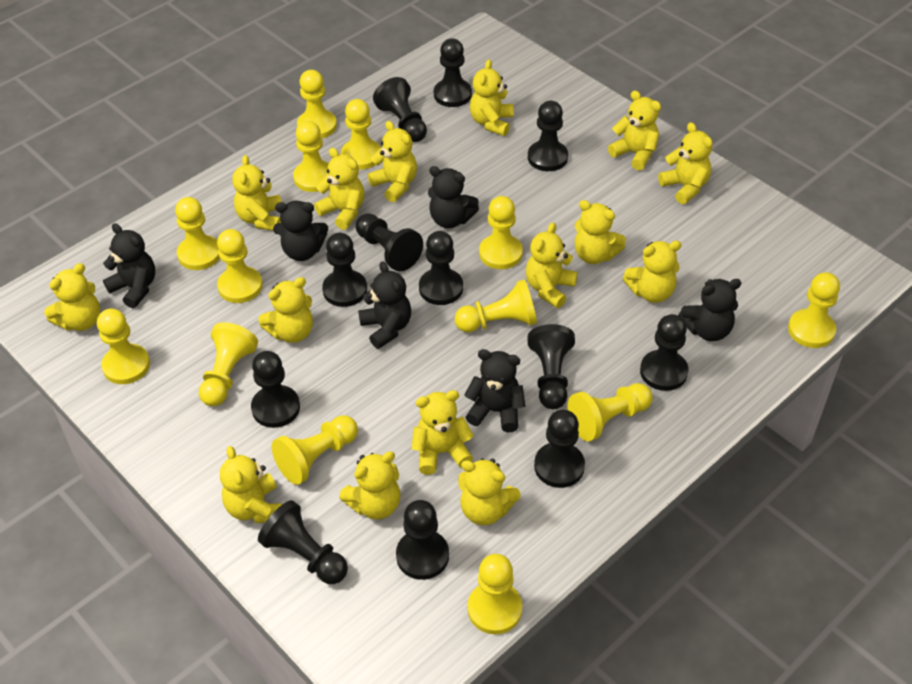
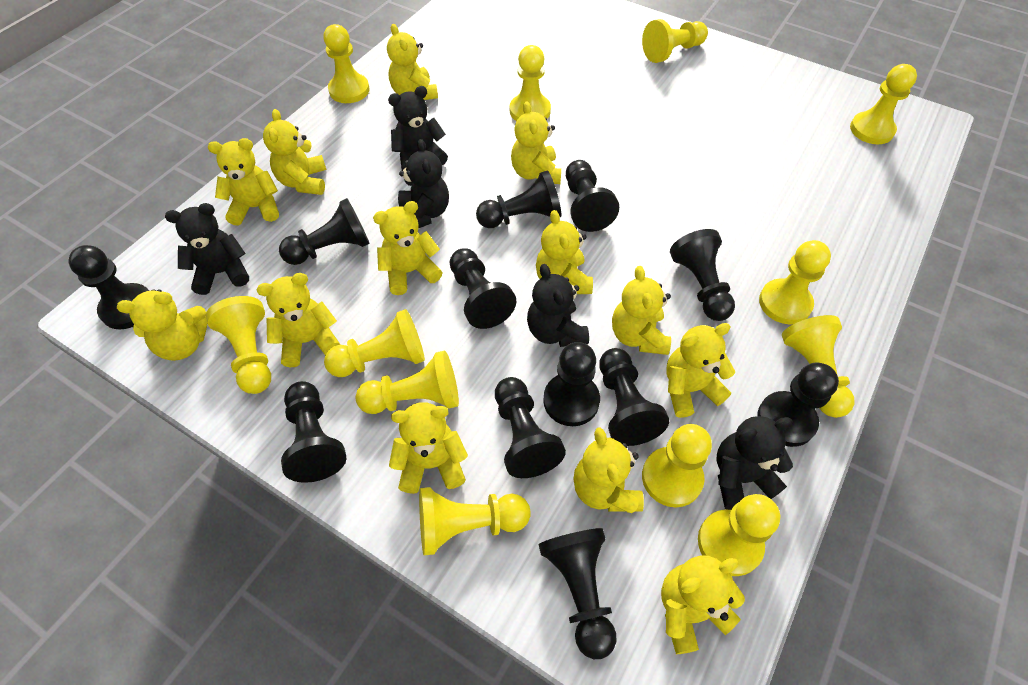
black teddy bear: 6 -> 5
yellow pawn: 13 -> 12
yellow teddy bear: 15 -> 13

